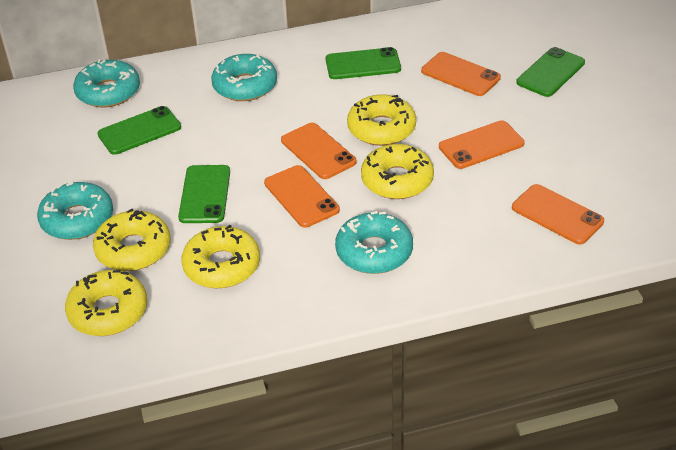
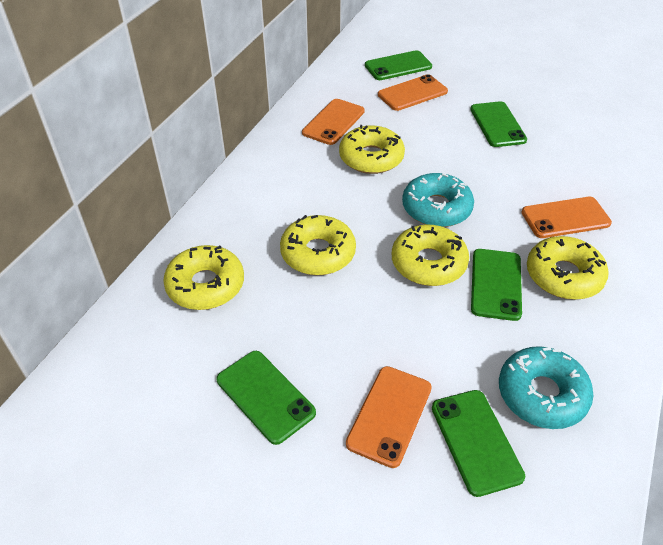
green phone: 4 -> 5
orange phone: 5 -> 4
turquoise donut: 4 -> 2

